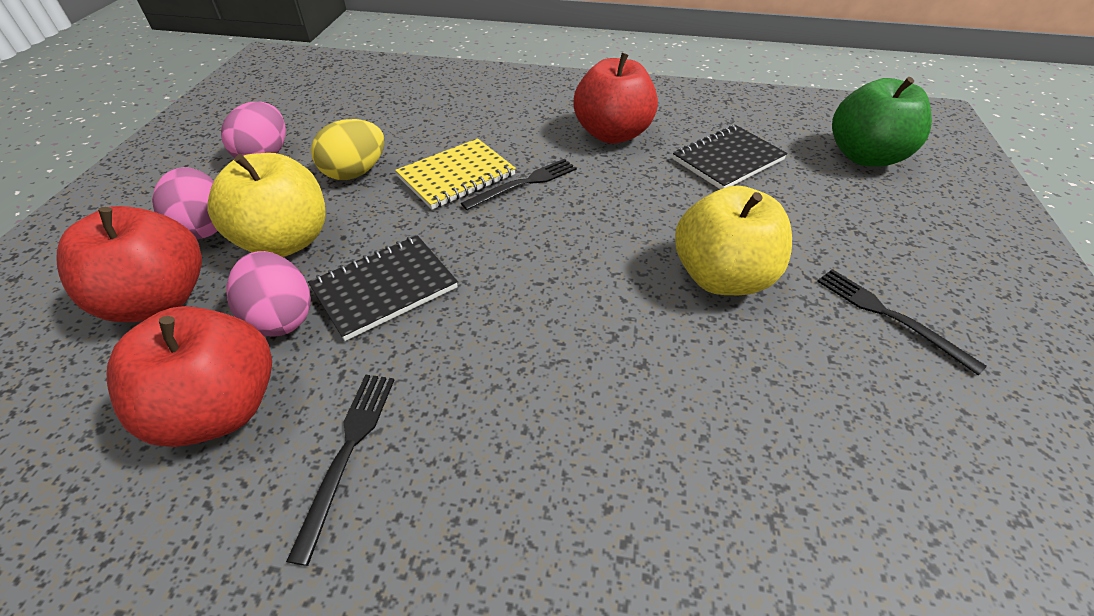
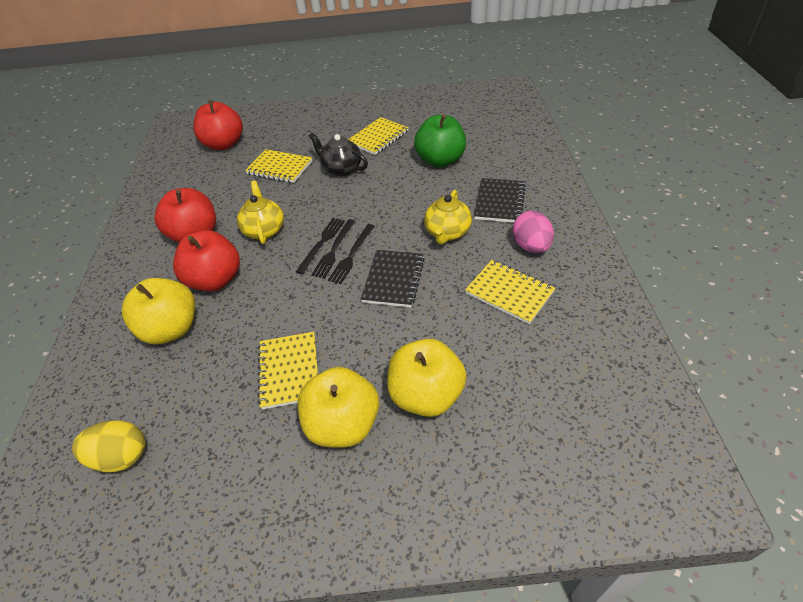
black teapot: 0 -> 1
pink egg: 3 -> 1
yellow apple: 2 -> 3
yellow notebook: 1 -> 4
yellow teapot: 0 -> 2

